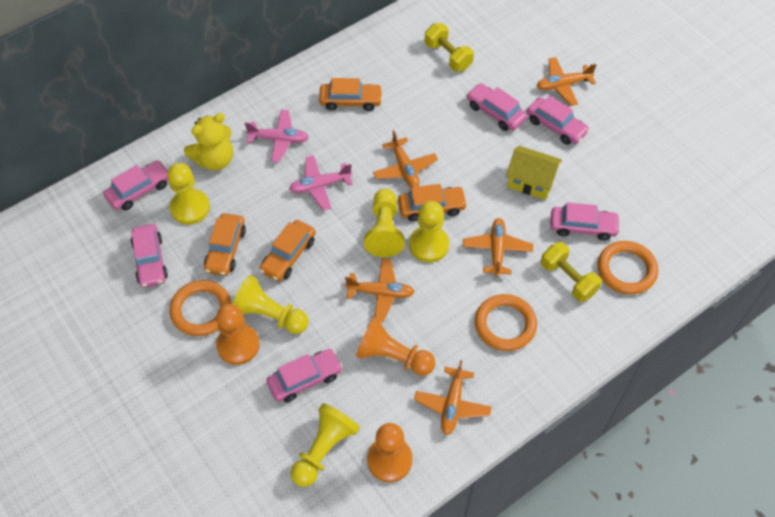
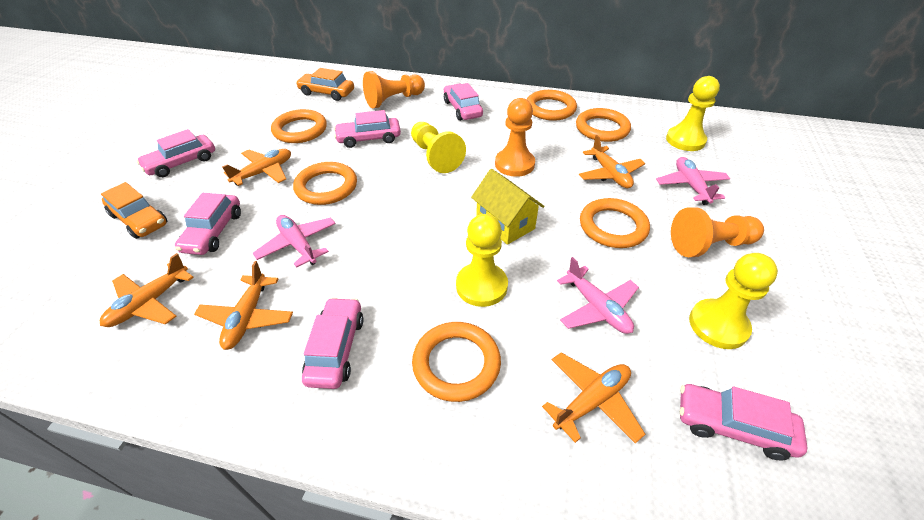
orange car: 4 -> 2
orange ring: 3 -> 6
pink plane: 2 -> 3
yellow dumbbell: 2 -> 0
yellow pawn: 5 -> 4
yellow teddy bear: 1 -> 0

